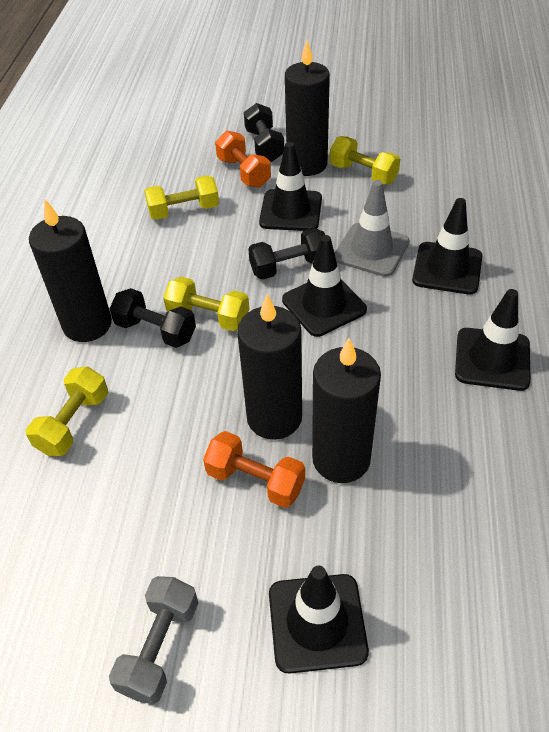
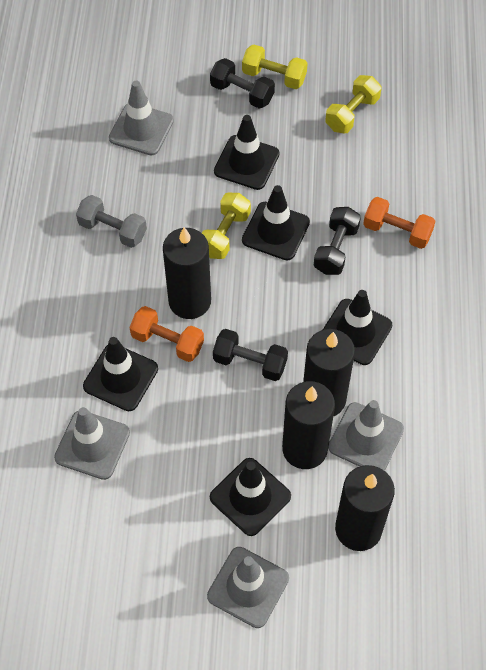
grey traffic cone: 1 -> 4
yellow dumbbell: 4 -> 3

